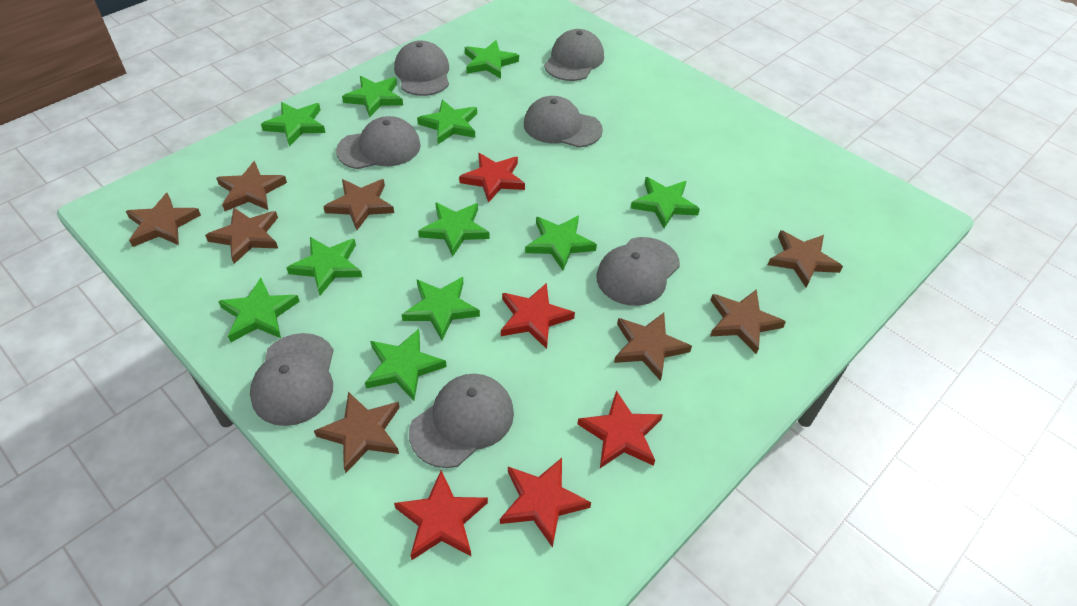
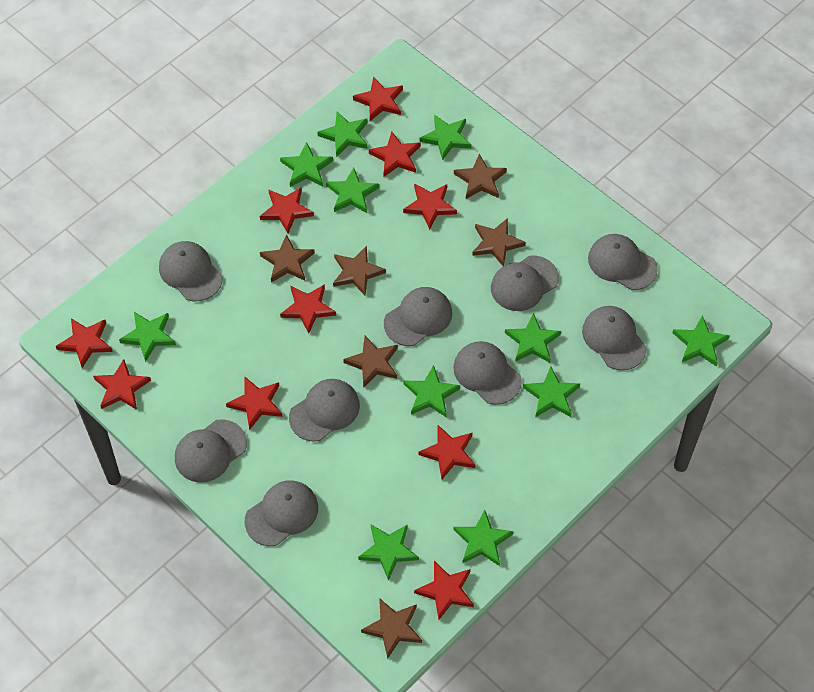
brown star: 8 -> 6
grey cap: 7 -> 9
red star: 5 -> 10

